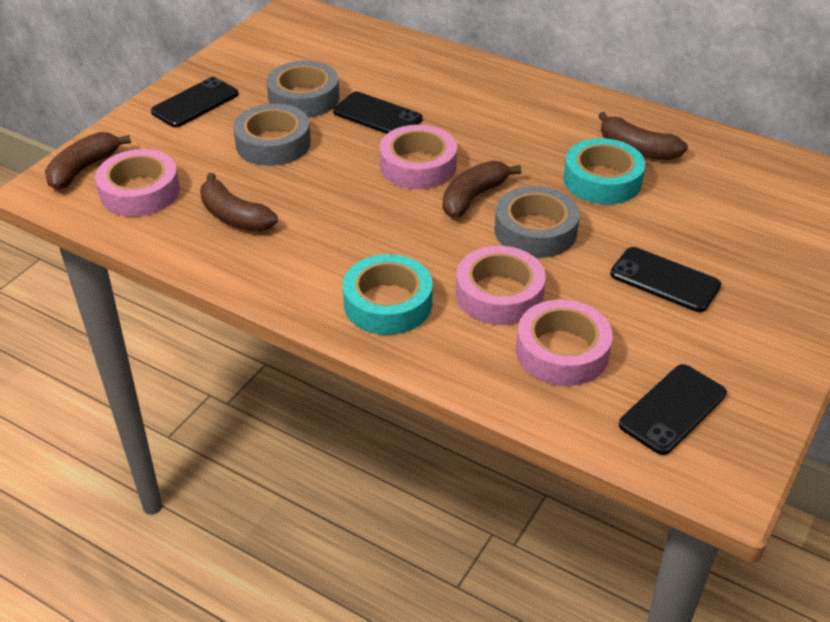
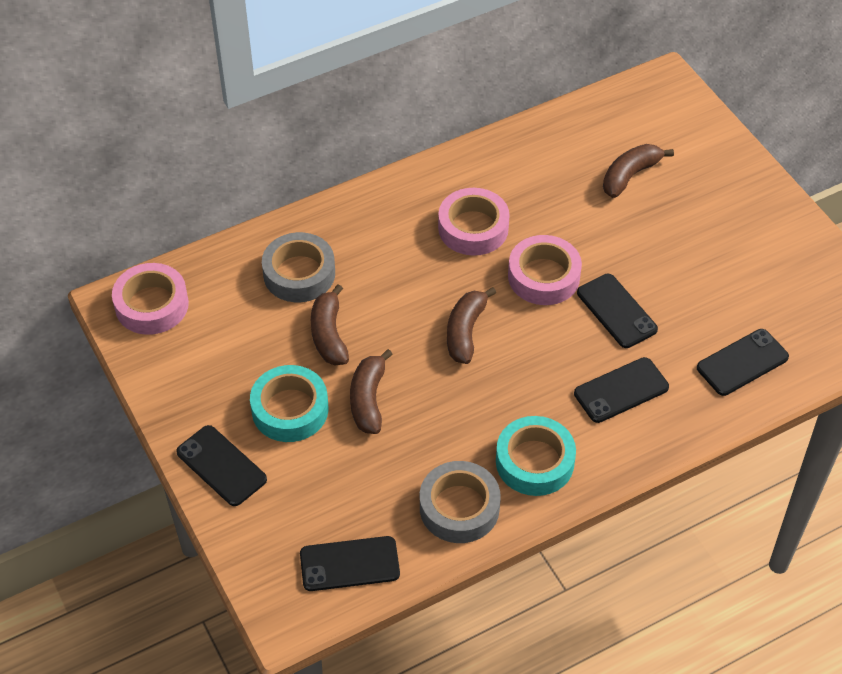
black phone: 4 -> 5
grey tape: 3 -> 2
pink tape: 4 -> 3

